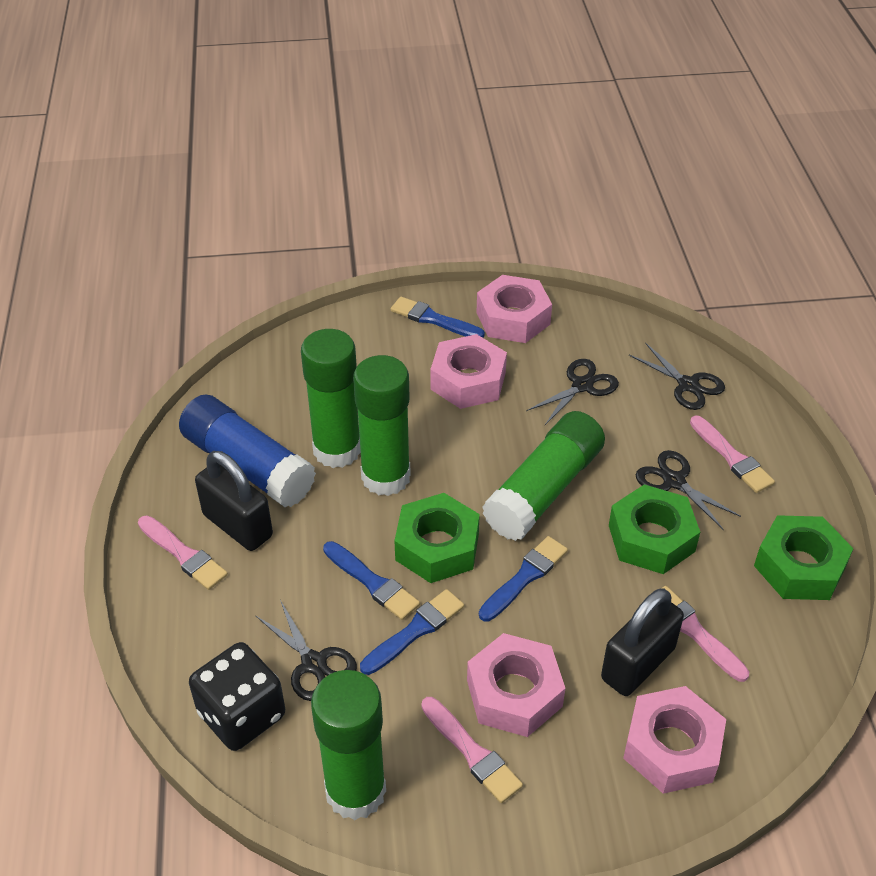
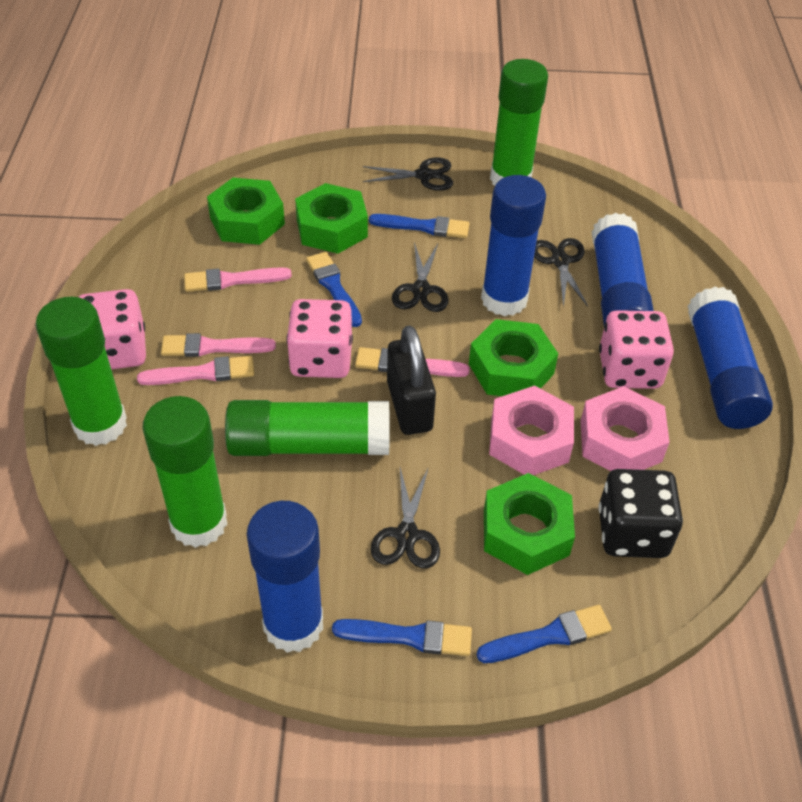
black padlock: 2 -> 1
blue glue stick: 1 -> 4
green nut: 3 -> 4
pink dice: 0 -> 3
pink nut: 4 -> 2

